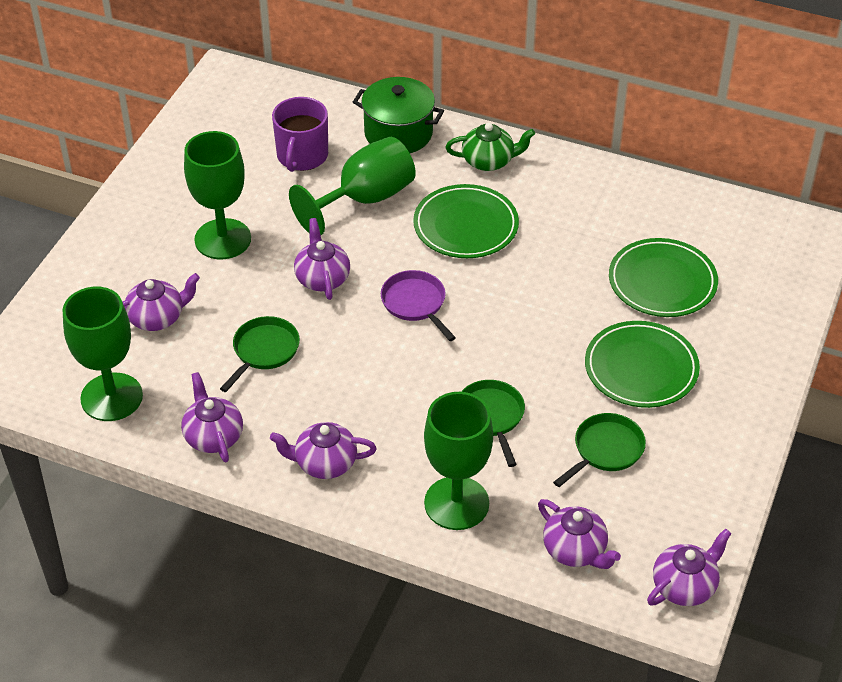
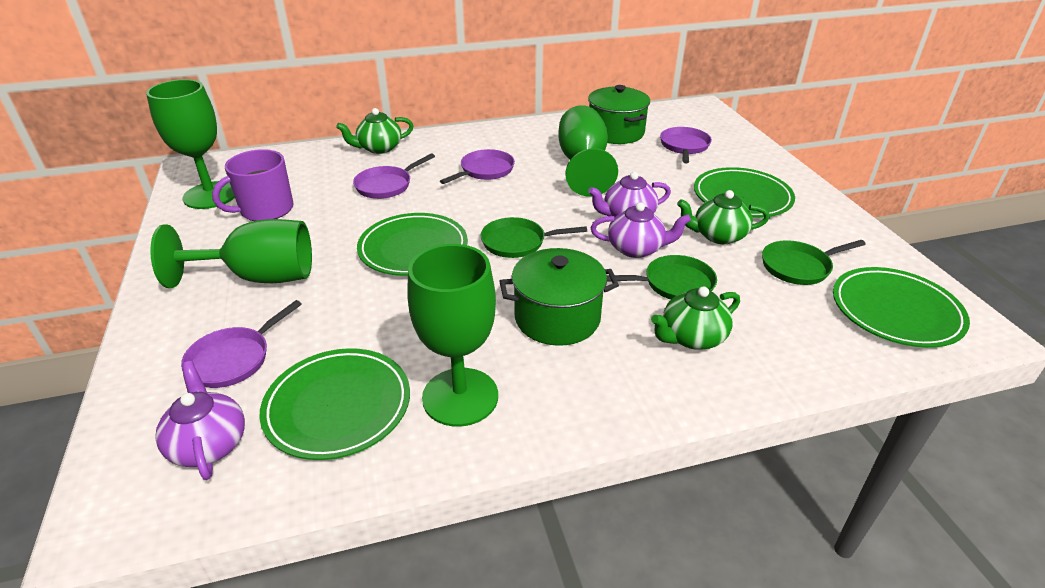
green plate: 3 -> 4
green pot: 1 -> 2
green teapot: 1 -> 3
purple pan: 1 -> 4
purple teapot: 6 -> 3

